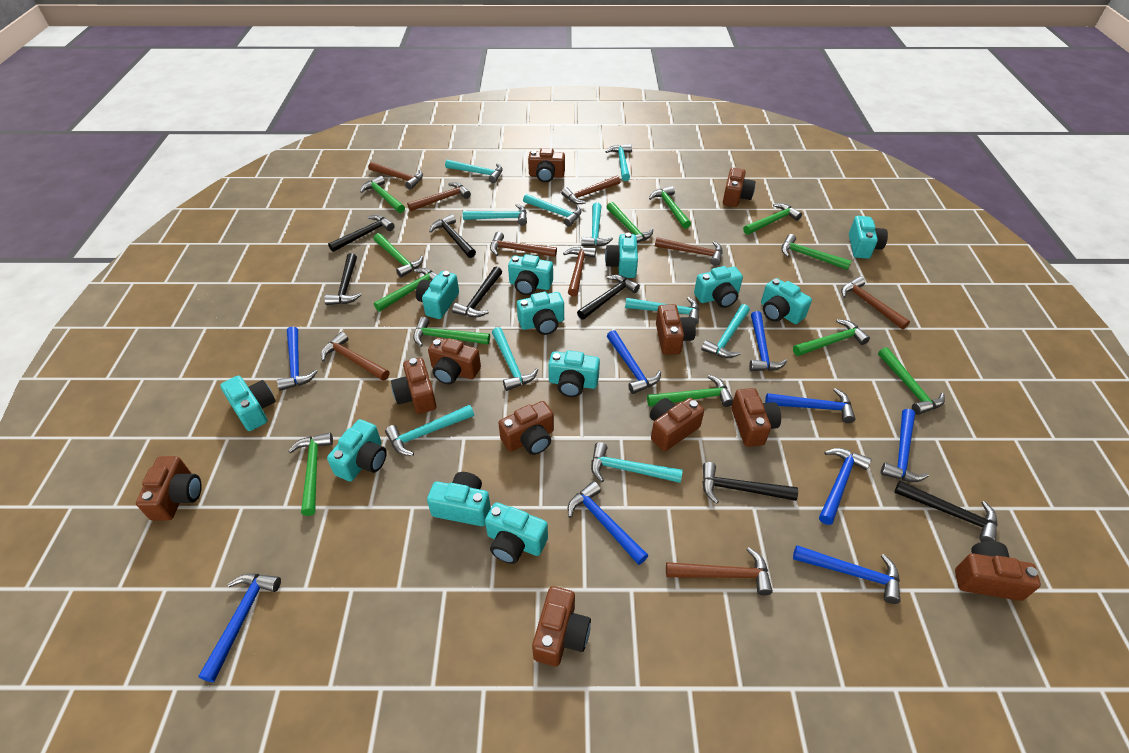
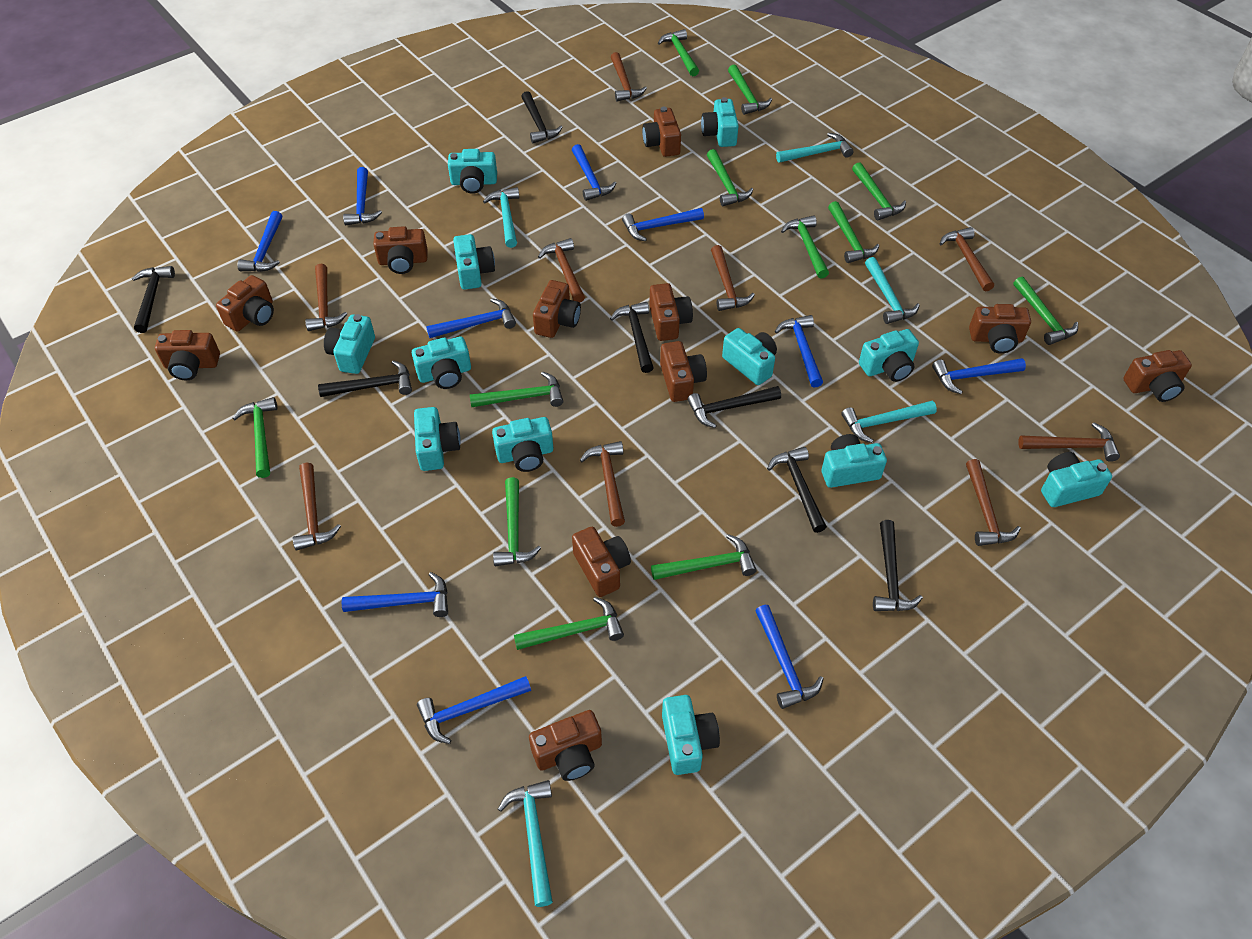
blue hammer: 9 -> 10
turquoise hammer: 10 -> 5

